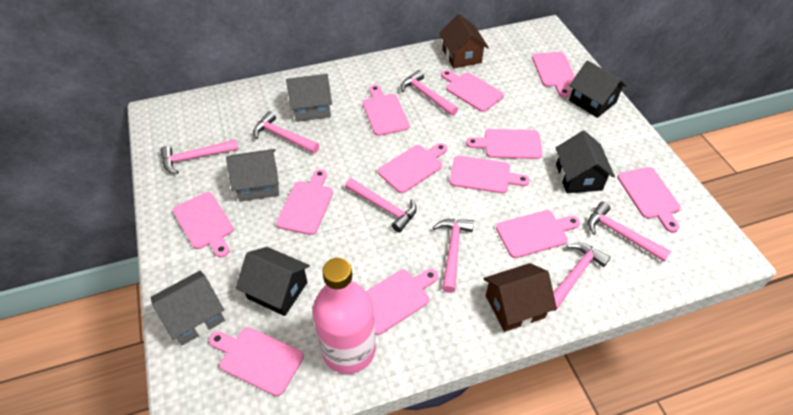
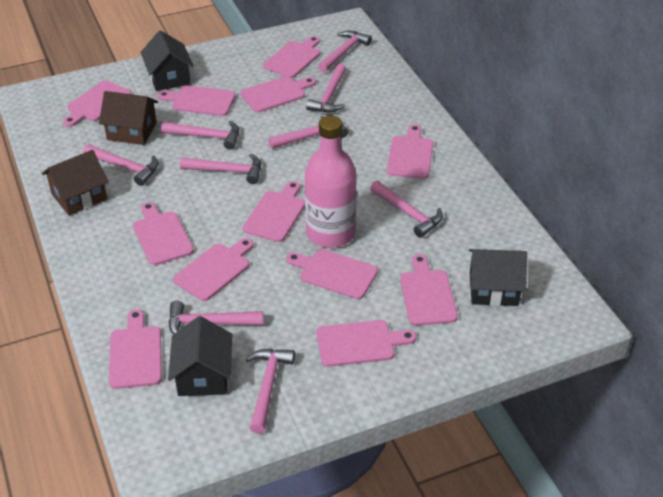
grey house: 3 -> 0
pink hammer: 7 -> 9

